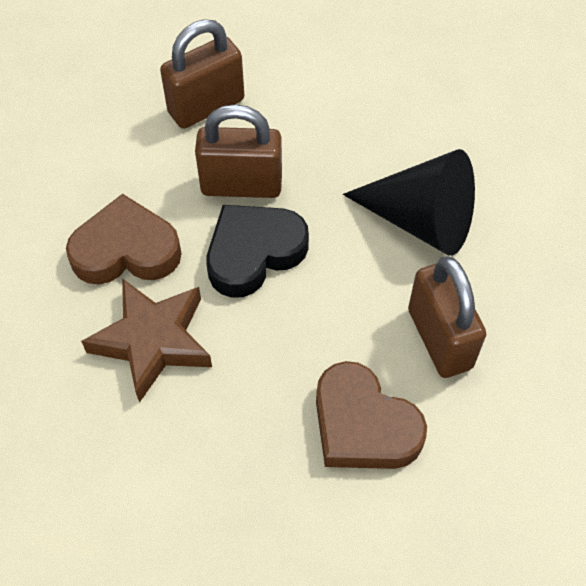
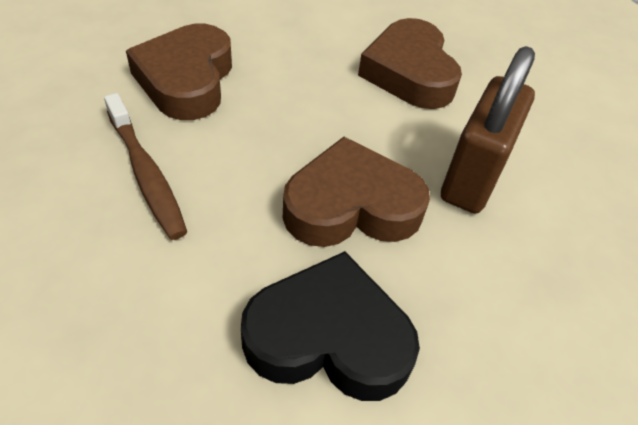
black cone: 1 -> 0
brown heart: 2 -> 3
brown padlock: 3 -> 1
brown star: 1 -> 0
brown toothbrush: 0 -> 1

